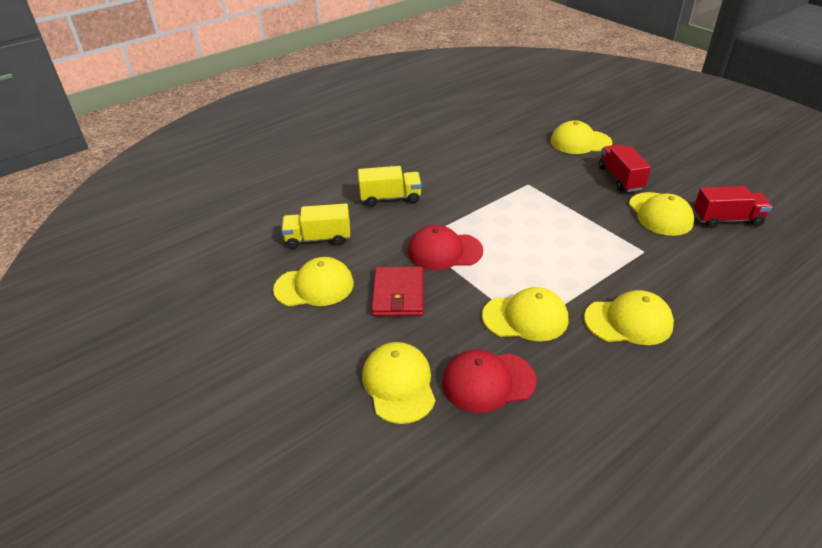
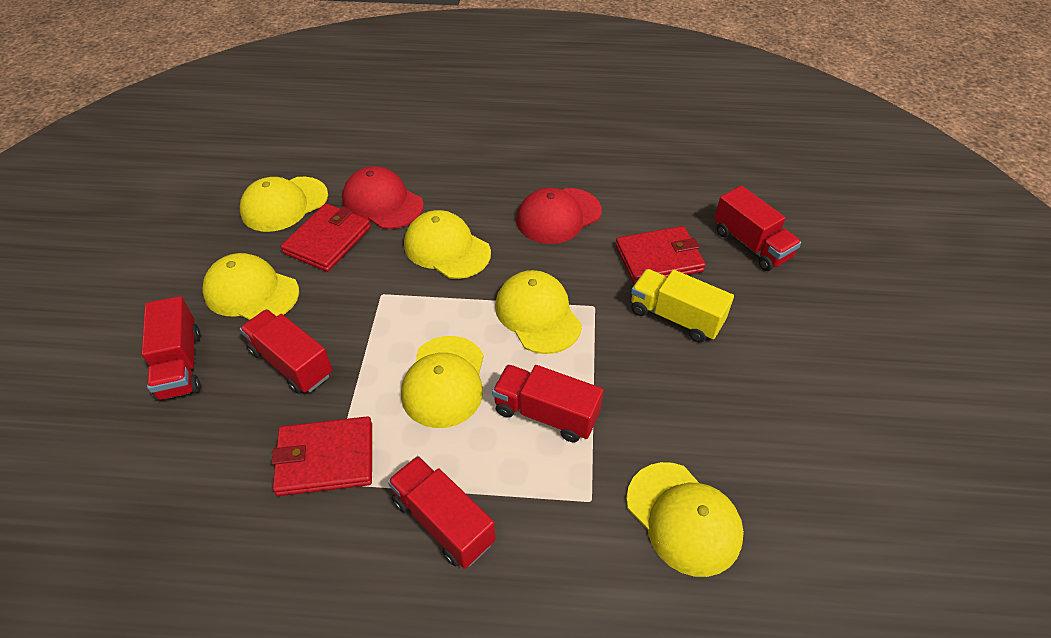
red truck: 2 -> 5
red wallet: 1 -> 3
yellow truck: 2 -> 1

